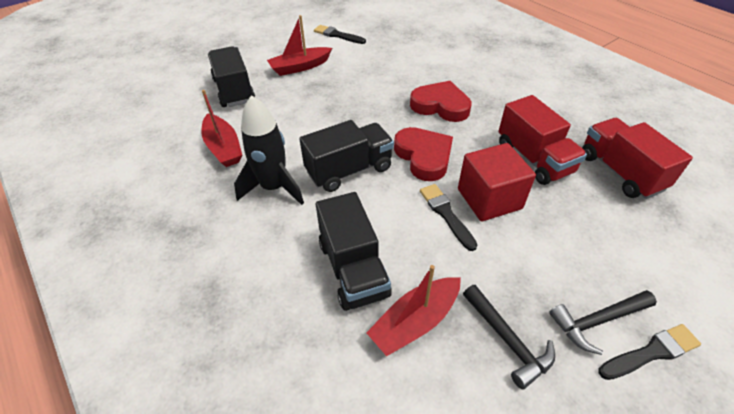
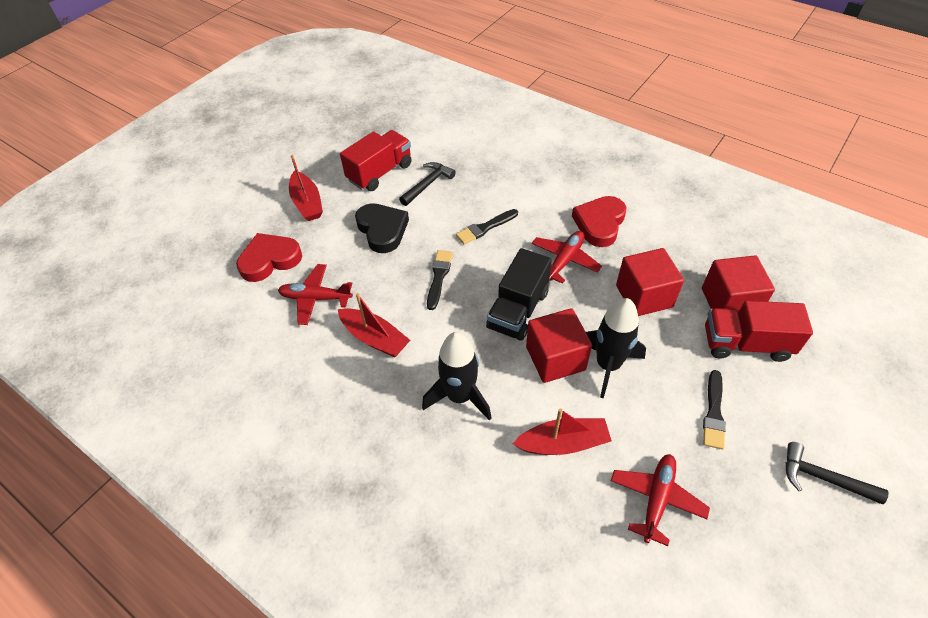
black heart: 0 -> 1
black rocket: 1 -> 2
black truck: 3 -> 1
red cube: 1 -> 3
red plane: 0 -> 3

